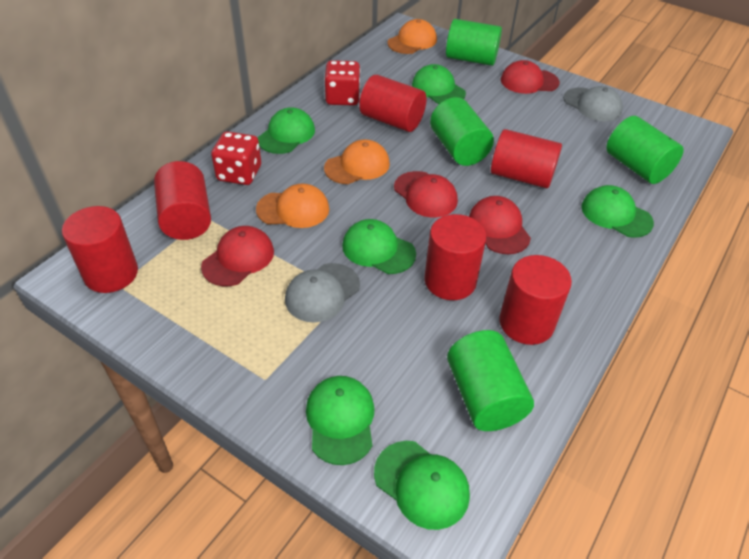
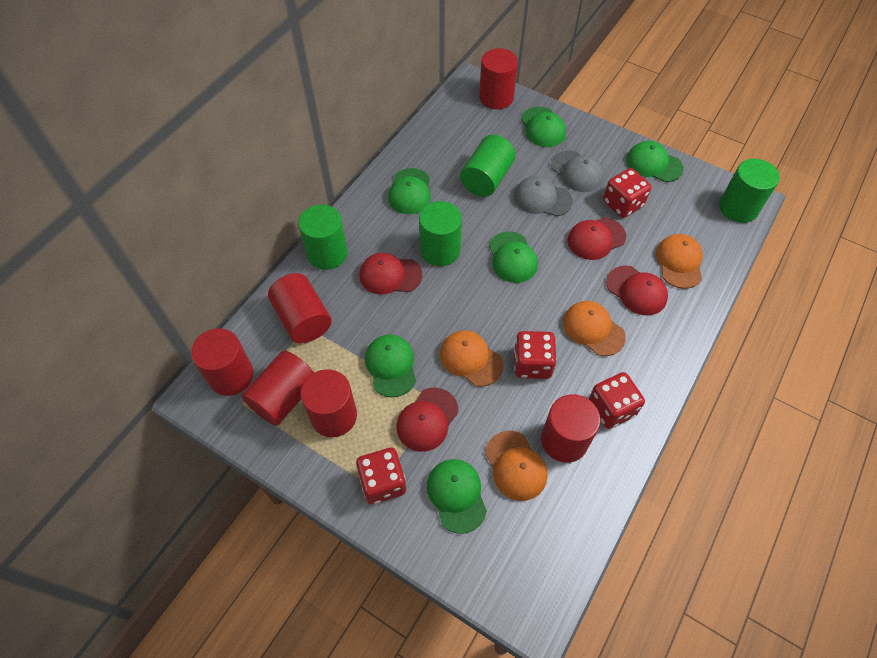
orange cap: 3 -> 4
red dice: 2 -> 4

